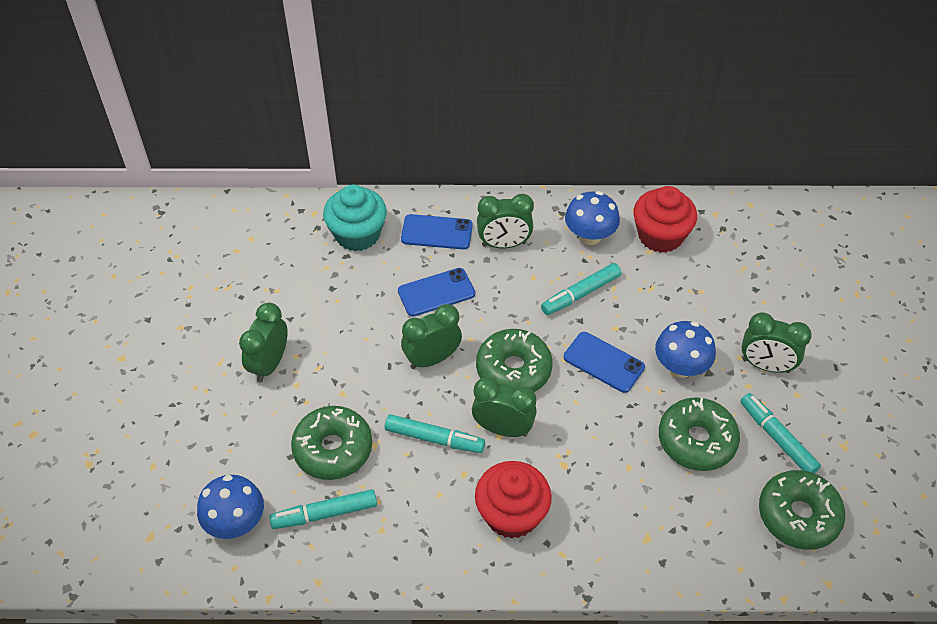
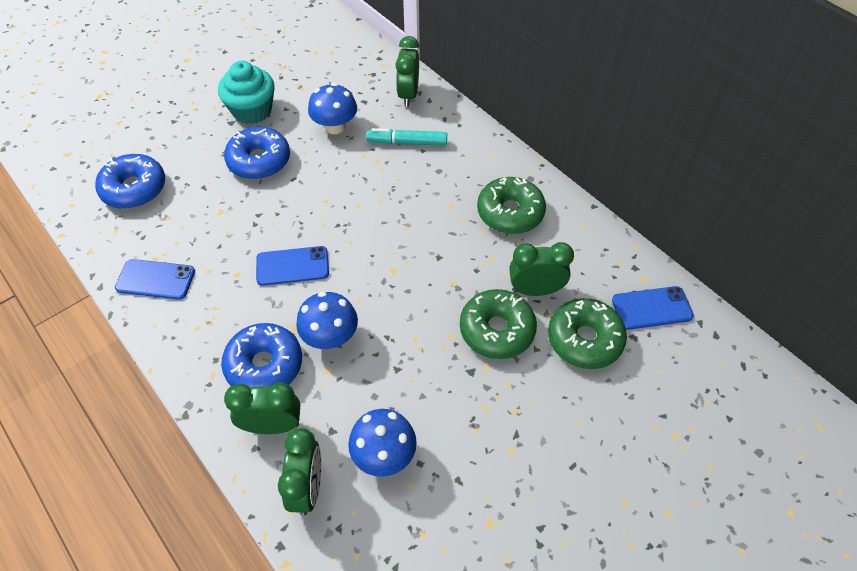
blue donut: 0 -> 3
green clock: 5 -> 4
green donut: 4 -> 3
red cupcake: 2 -> 0
turquoise marker: 4 -> 1

